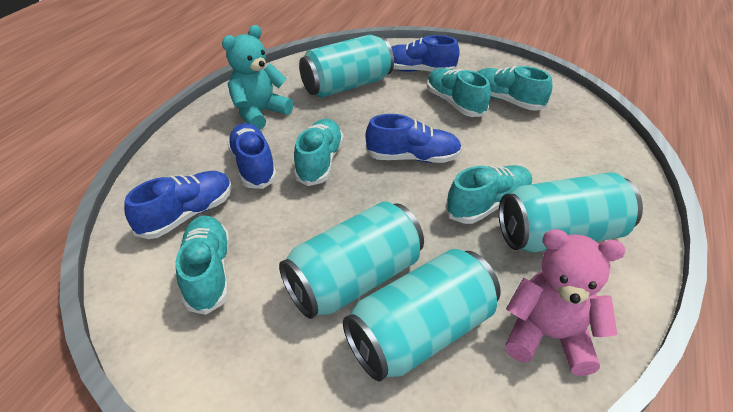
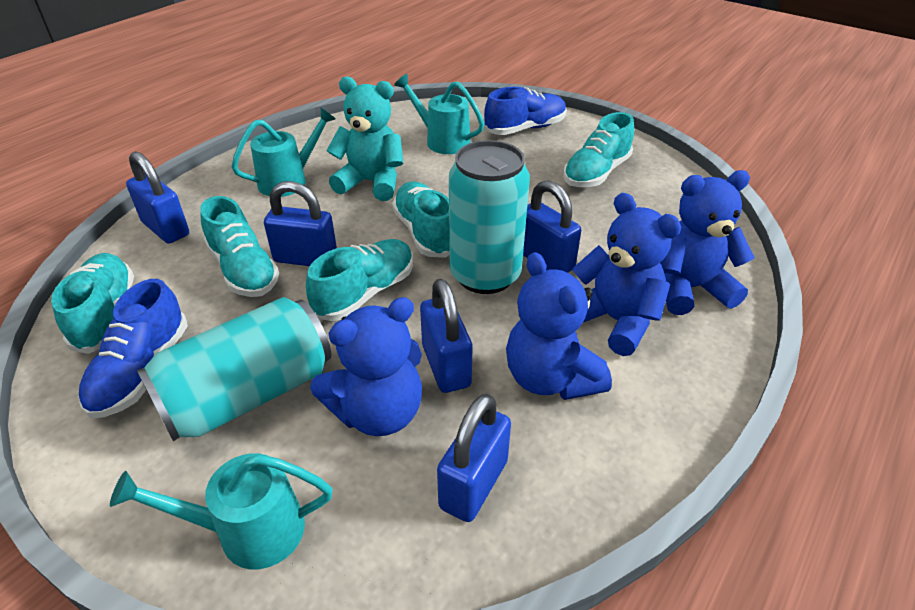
blue padlock: 0 -> 5
blue shoe: 4 -> 2
blue teddy bear: 0 -> 4
pink teddy bear: 1 -> 0
turquoise can: 4 -> 2
turquoise watering can: 0 -> 3

